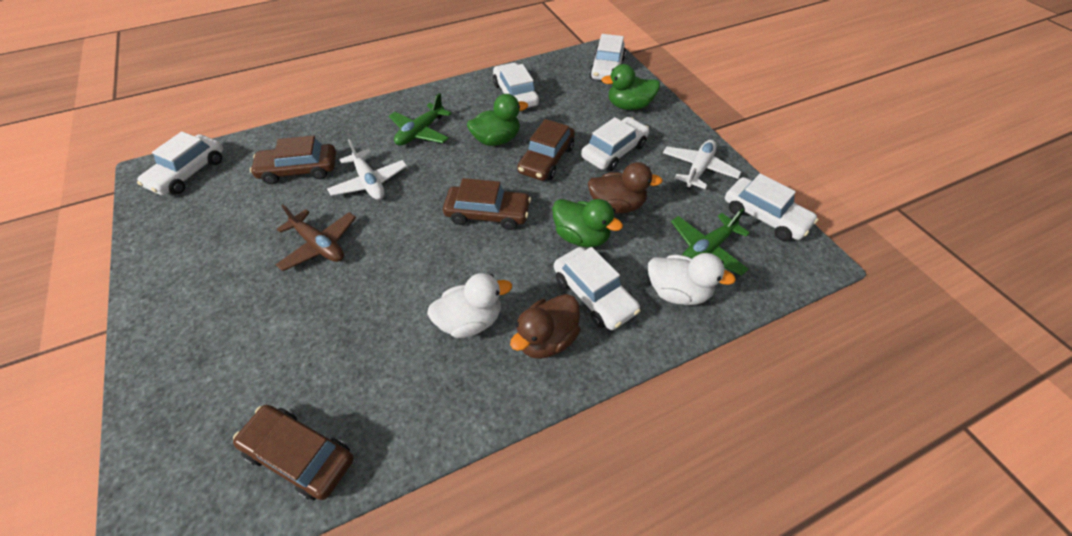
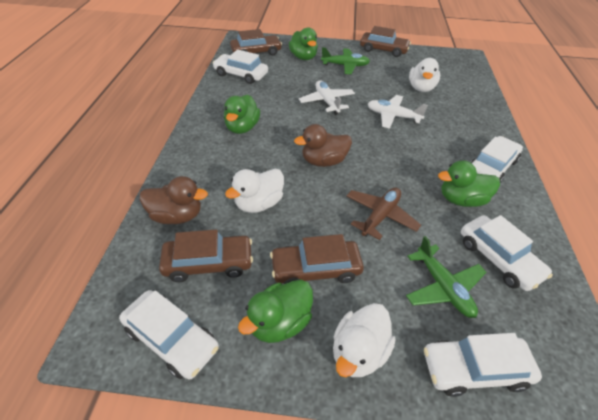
green duck: 3 -> 4
white car: 6 -> 5
white duck: 2 -> 3

